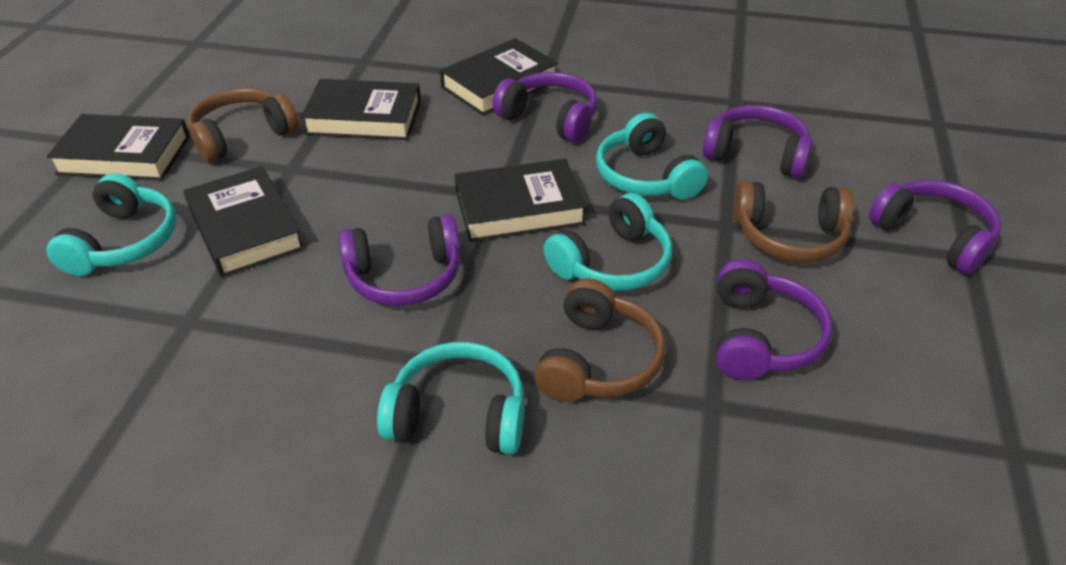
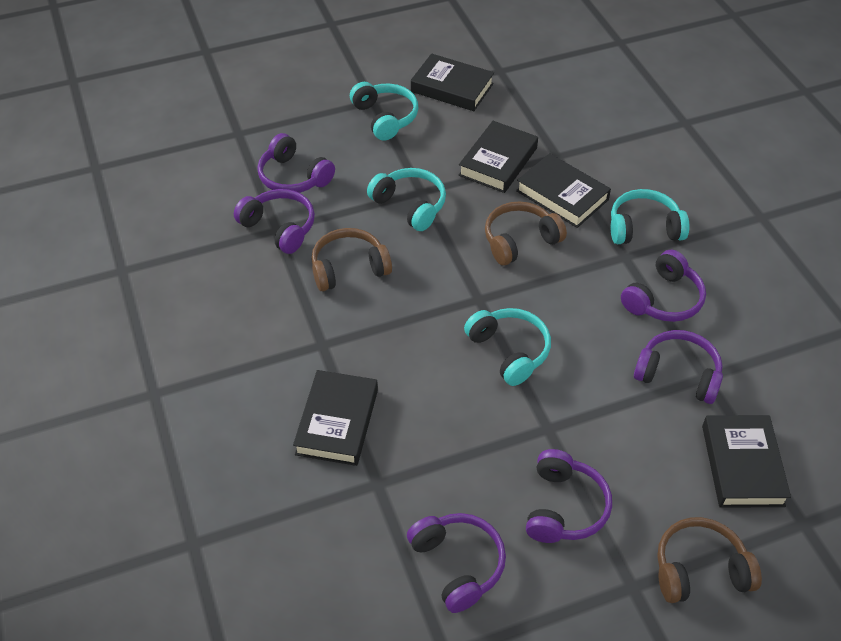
purple headphones: 5 -> 6

